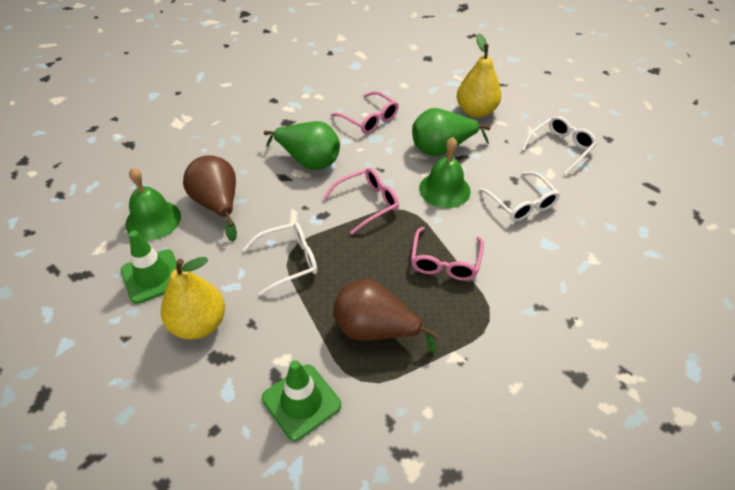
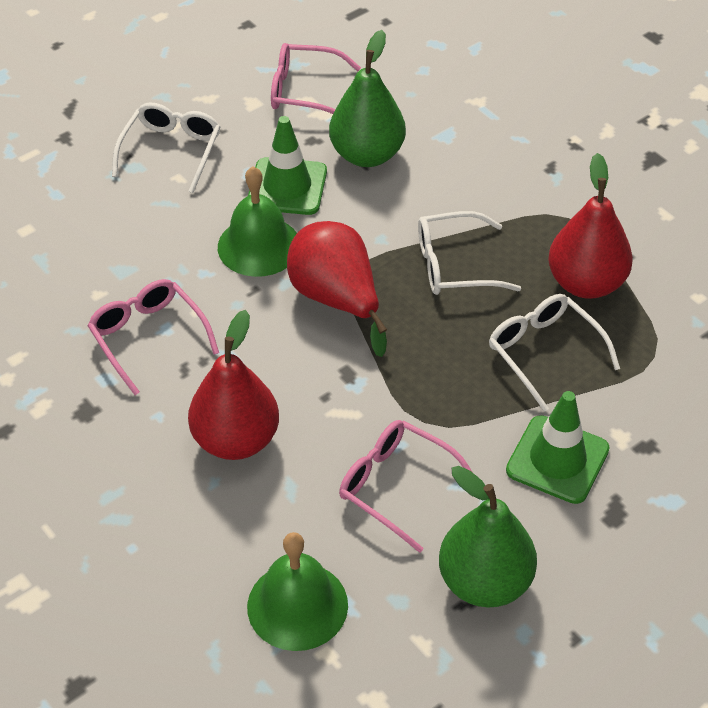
brown pear: 2 -> 0
red pear: 0 -> 3
yellow pear: 2 -> 0

